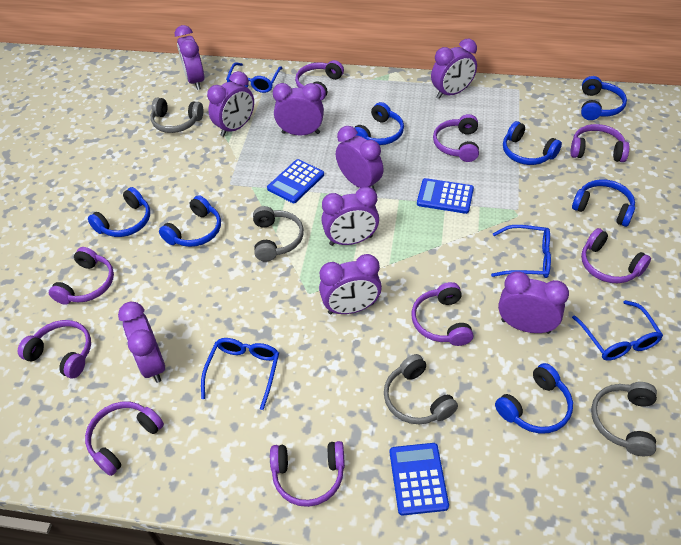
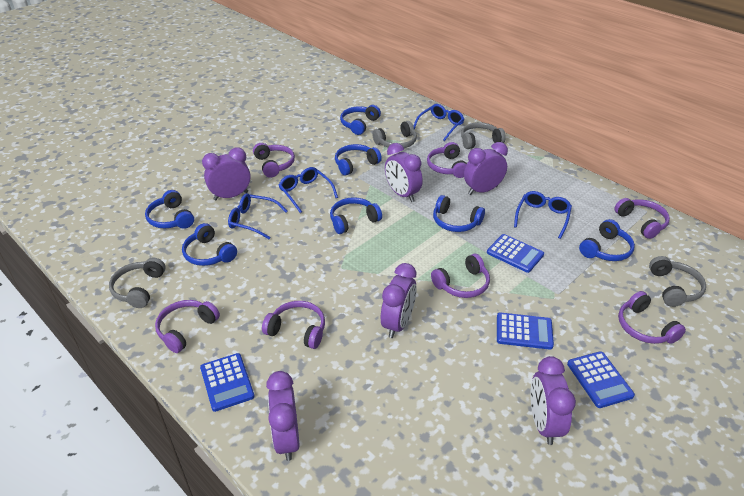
blue calculator: 3 -> 4
purple clock: 9 -> 6
purple headphones: 9 -> 7

